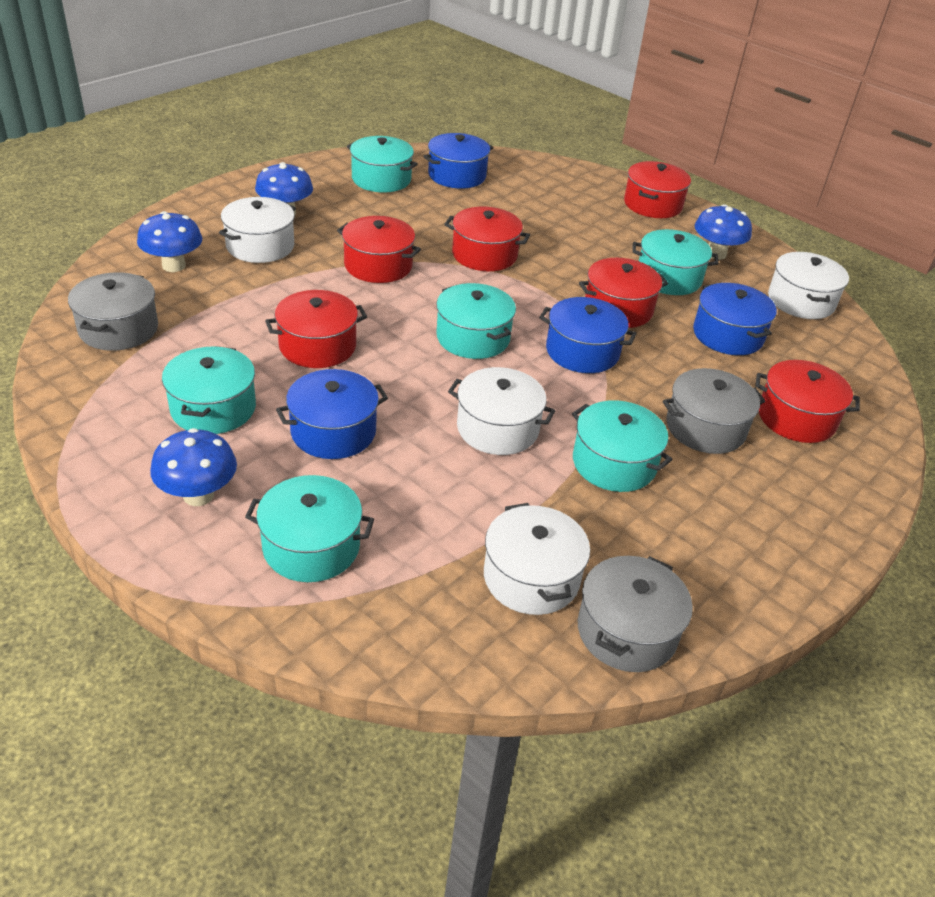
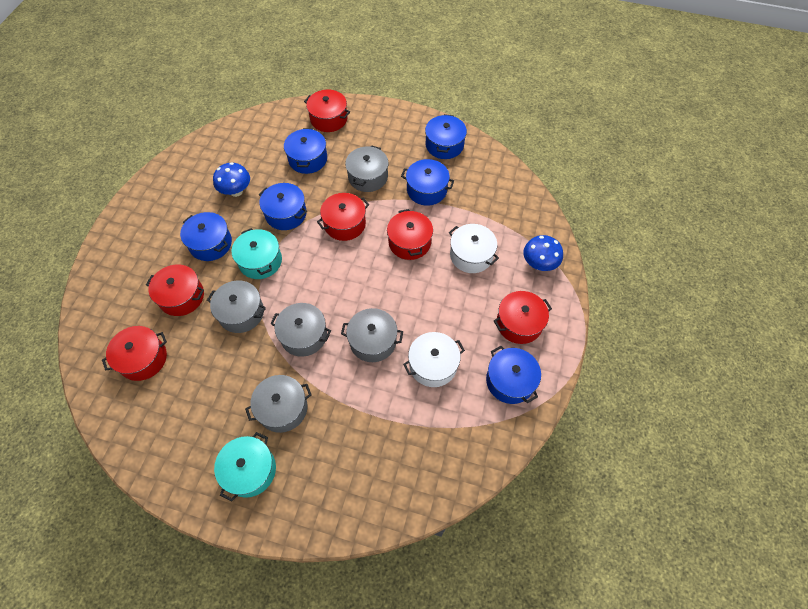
blue mushroom: 4 -> 2
blue pot: 4 -> 6
grey pot: 3 -> 5
turquoise pot: 6 -> 2
white pot: 4 -> 2

